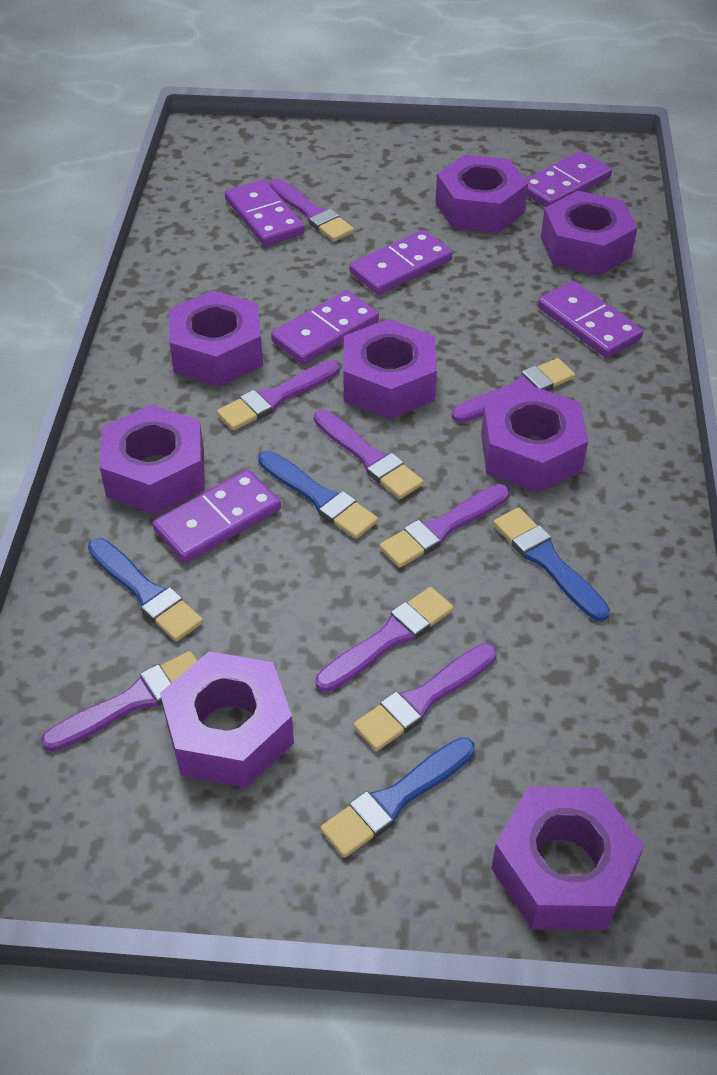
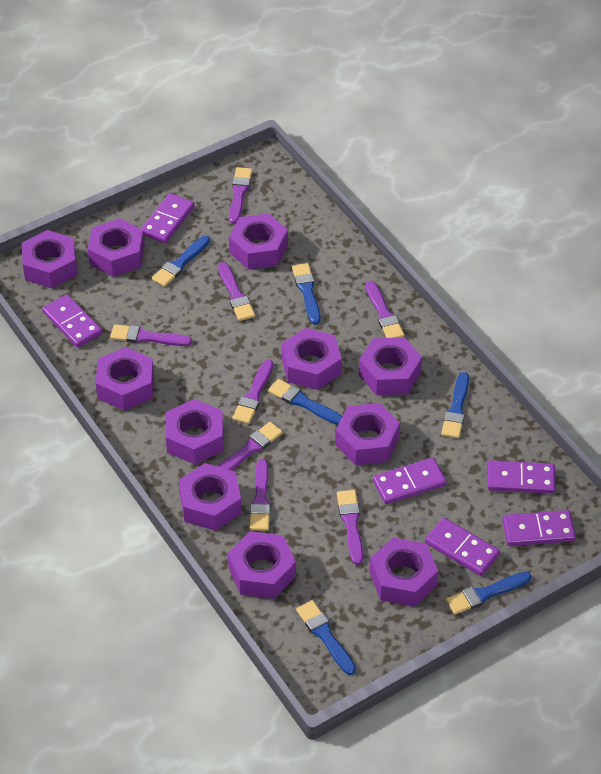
blue brush: 4 -> 6
purple nut: 8 -> 11

